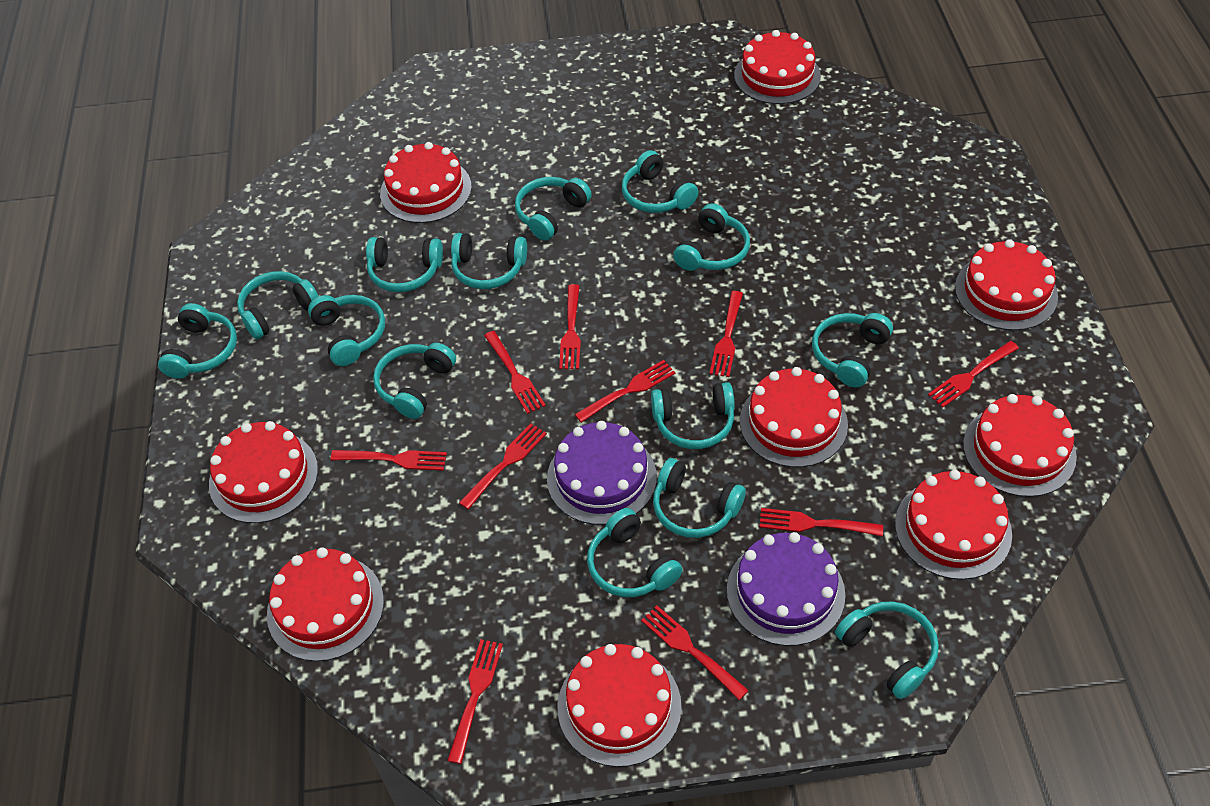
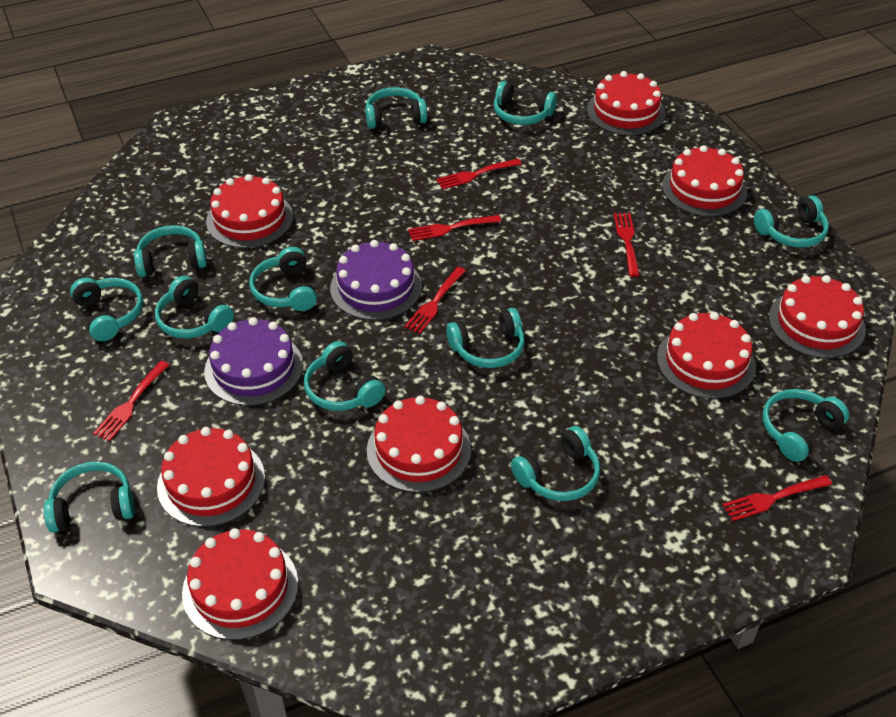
red cake: 9 -> 8
red fork: 10 -> 6
turquoise headphones: 14 -> 12

